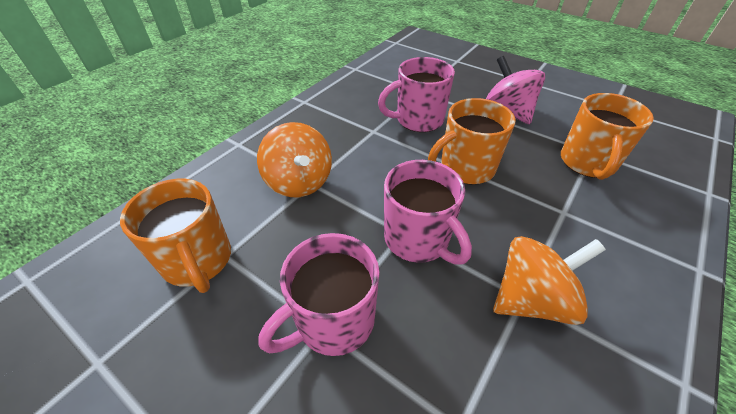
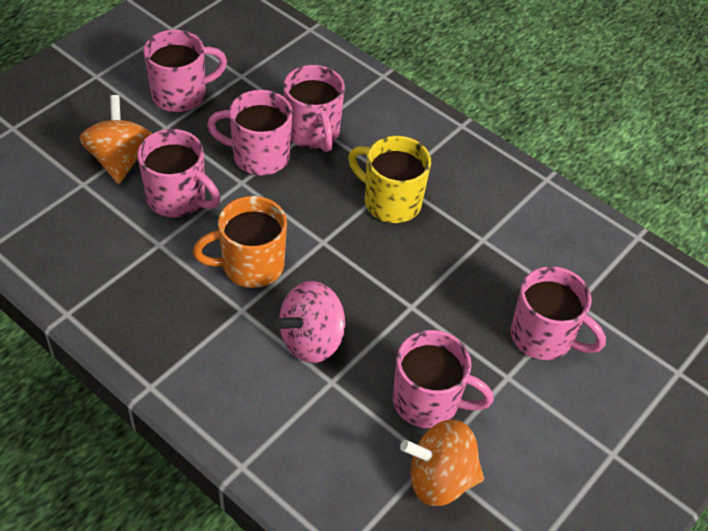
orange mug: 3 -> 1
pink mug: 3 -> 6
yellow mug: 0 -> 1

